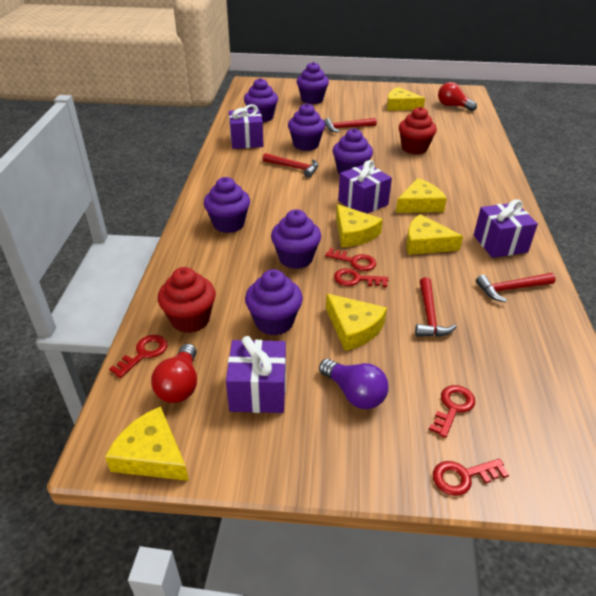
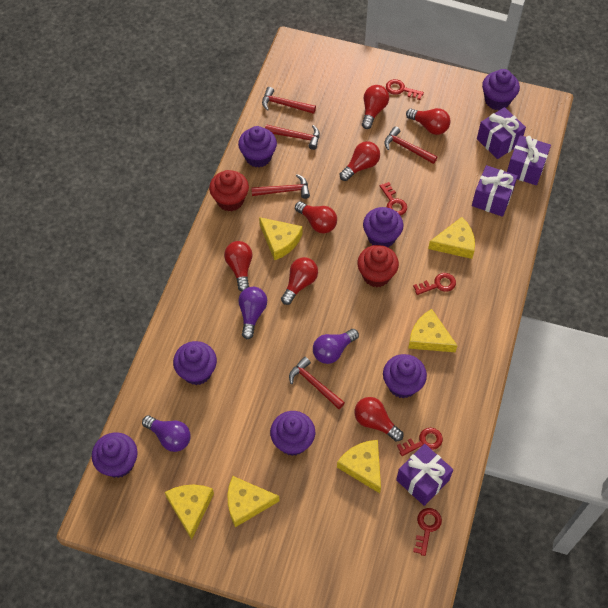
purple light bulb: 1 -> 3
red hammer: 4 -> 5
red light bulb: 2 -> 7

